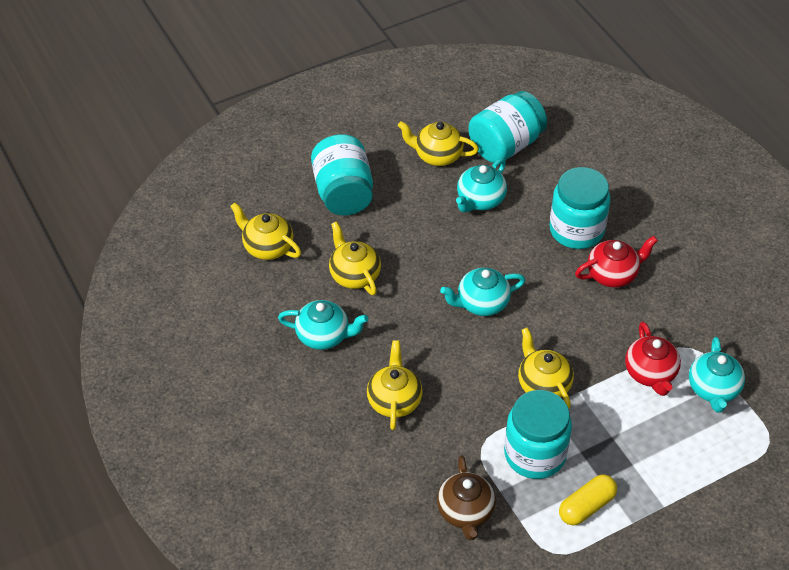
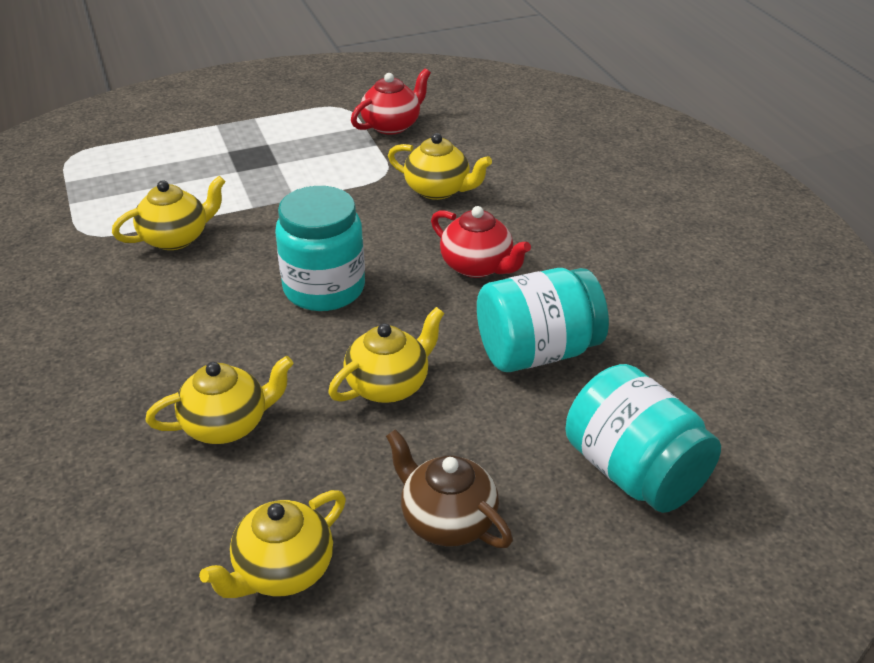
turquoise jar: 4 -> 3
turquoise teapot: 4 -> 0
yellow capsule: 1 -> 0

